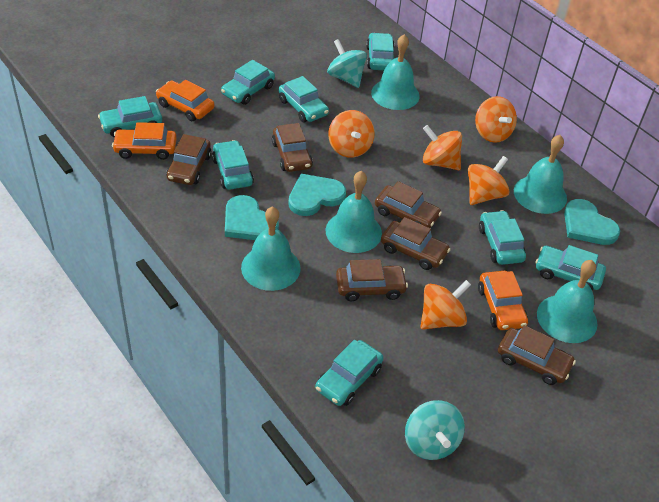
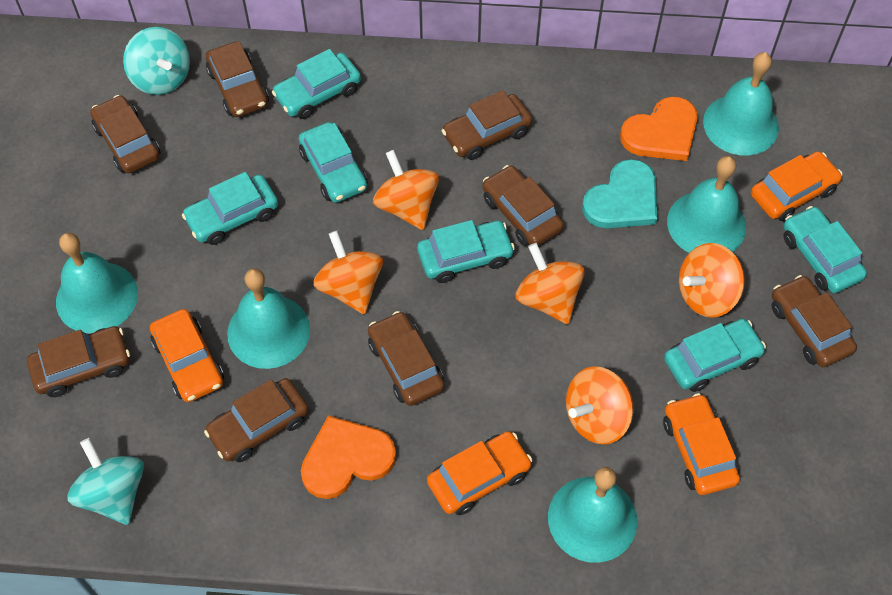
brown car: 6 -> 8
orange car: 3 -> 4
orange heart: 0 -> 2
turquoise car: 8 -> 6
turquoise heart: 3 -> 1

